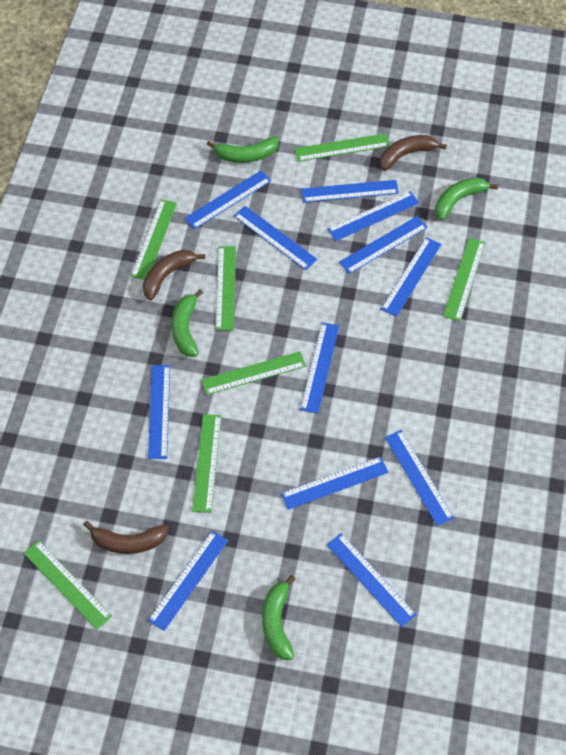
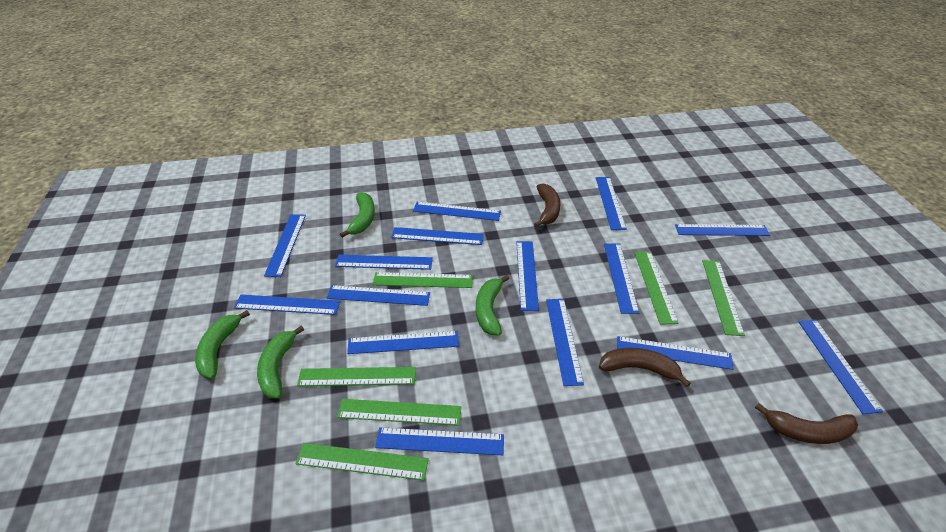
blue ruler: 12 -> 15
green ruler: 7 -> 6

